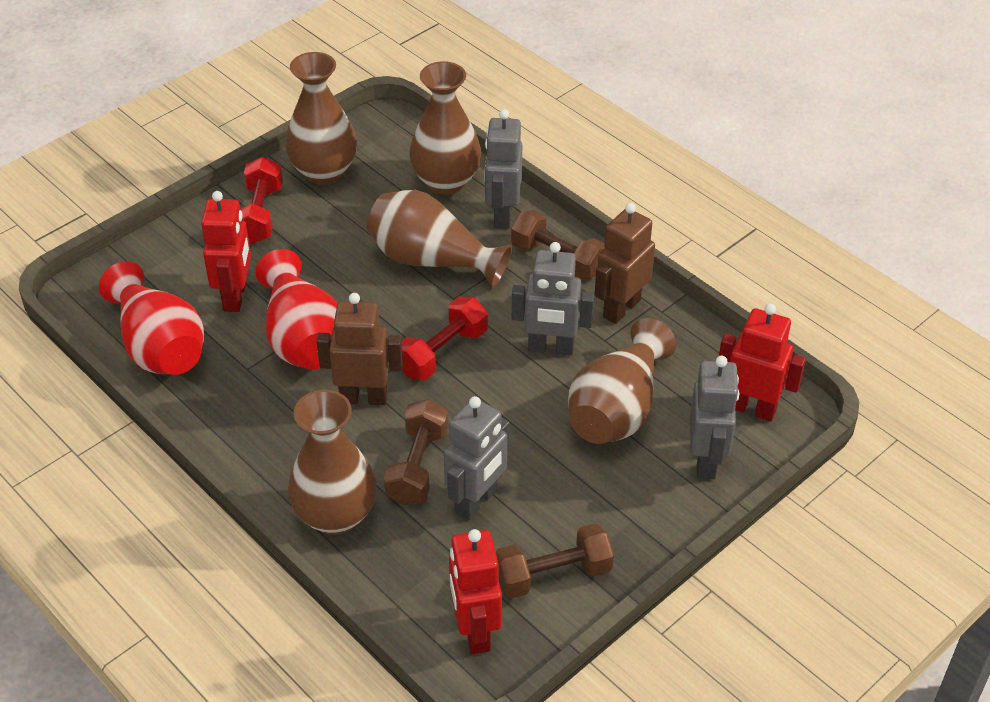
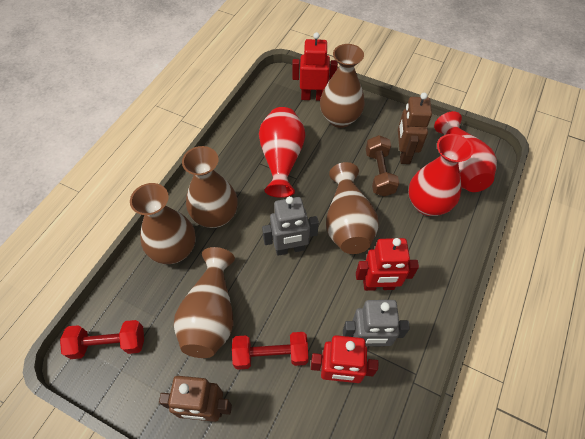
brown dumbbell: 3 -> 1
grey robot: 4 -> 2
red vase: 2 -> 3

